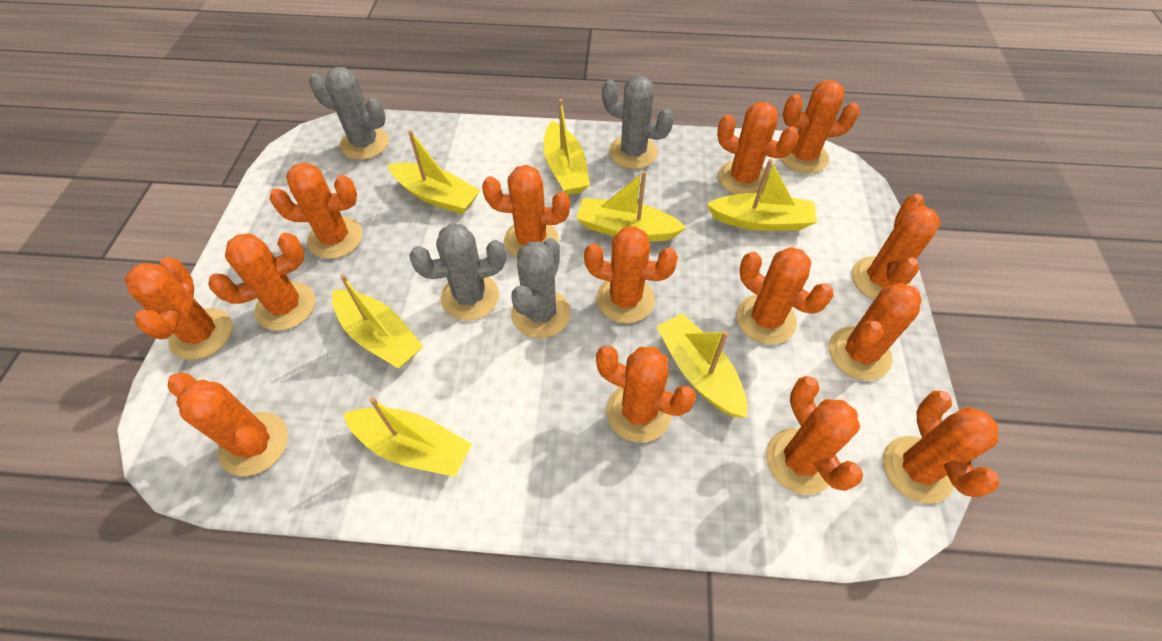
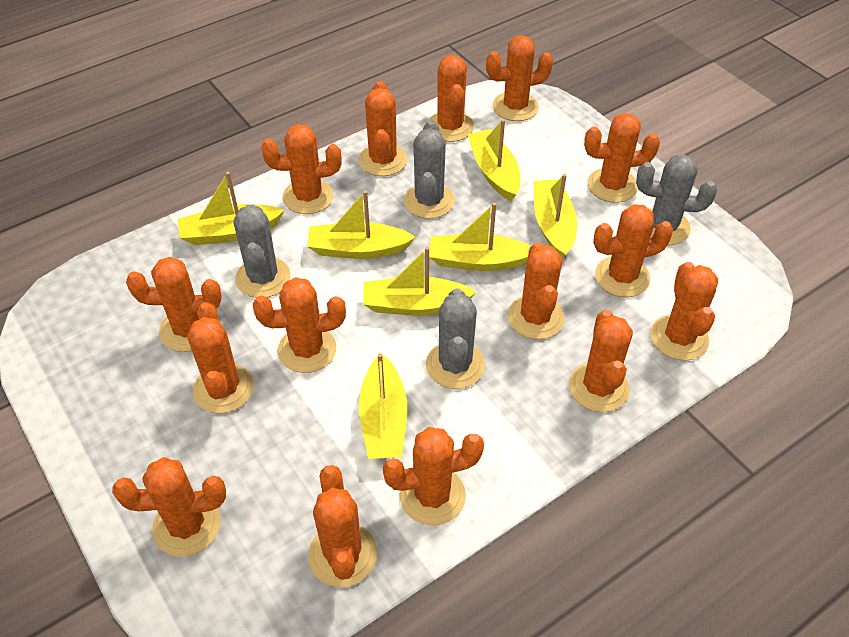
orange cactus: 14 -> 15

